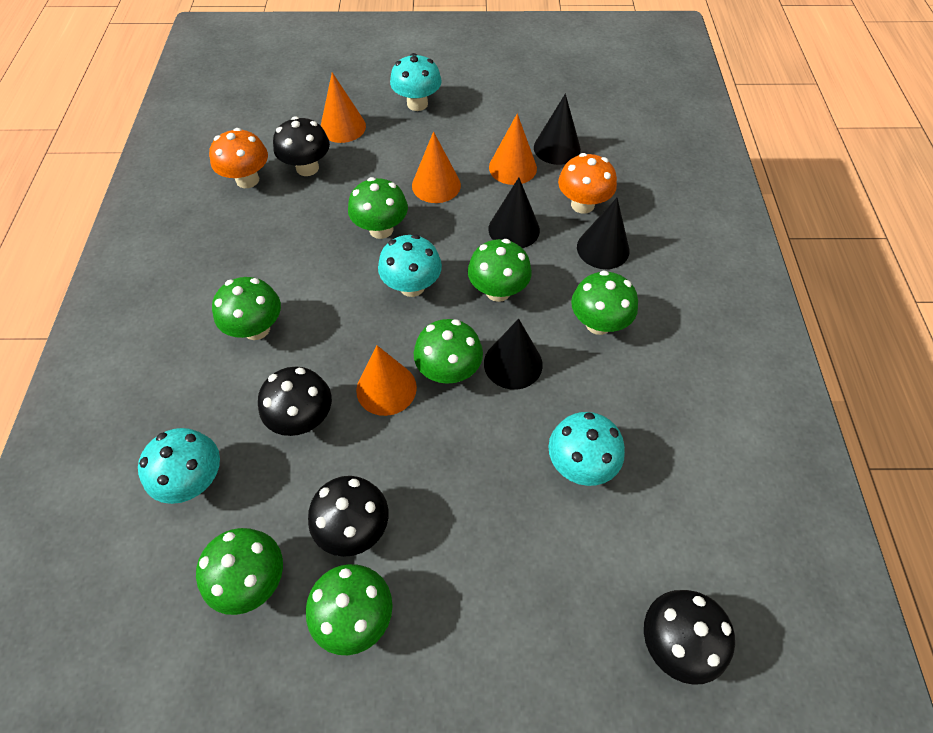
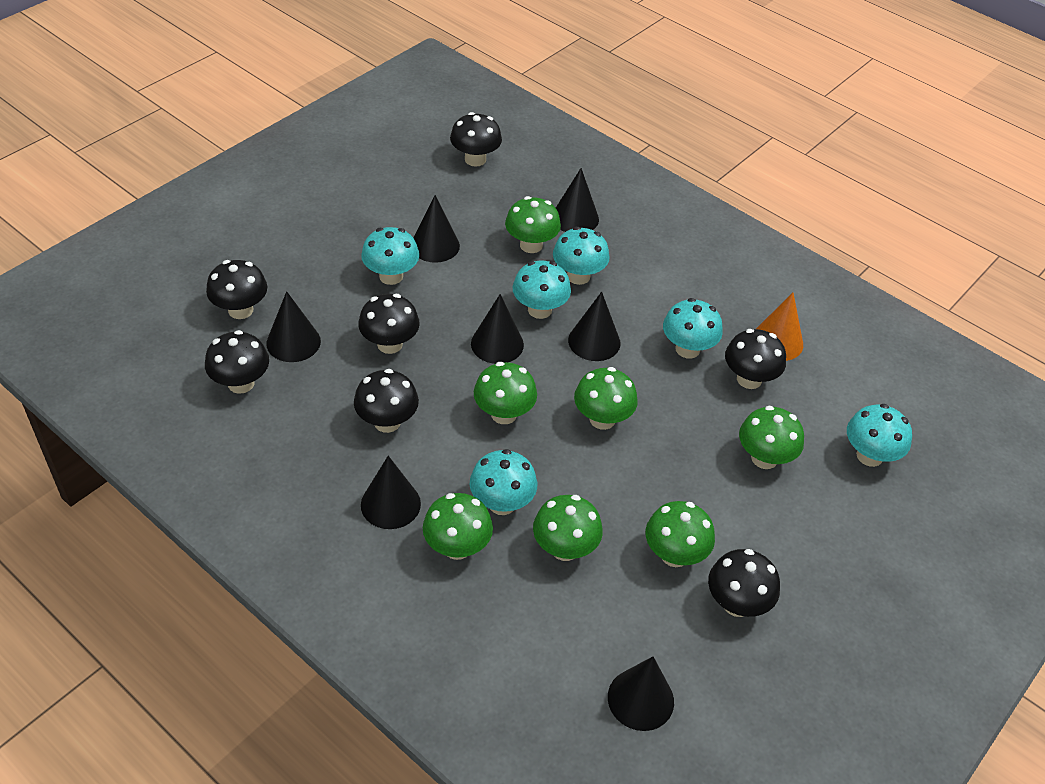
black cone: 4 -> 7
black mushroom: 4 -> 7
orange cone: 4 -> 1
orange mushroom: 2 -> 0
turquoise mushroom: 4 -> 6

